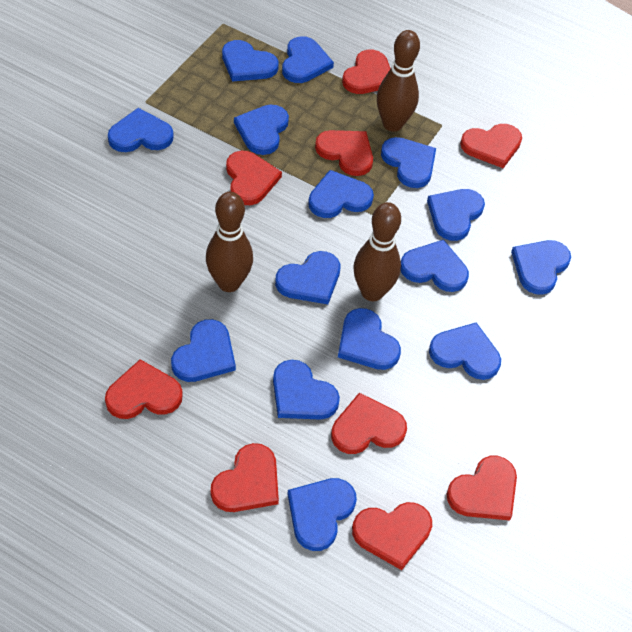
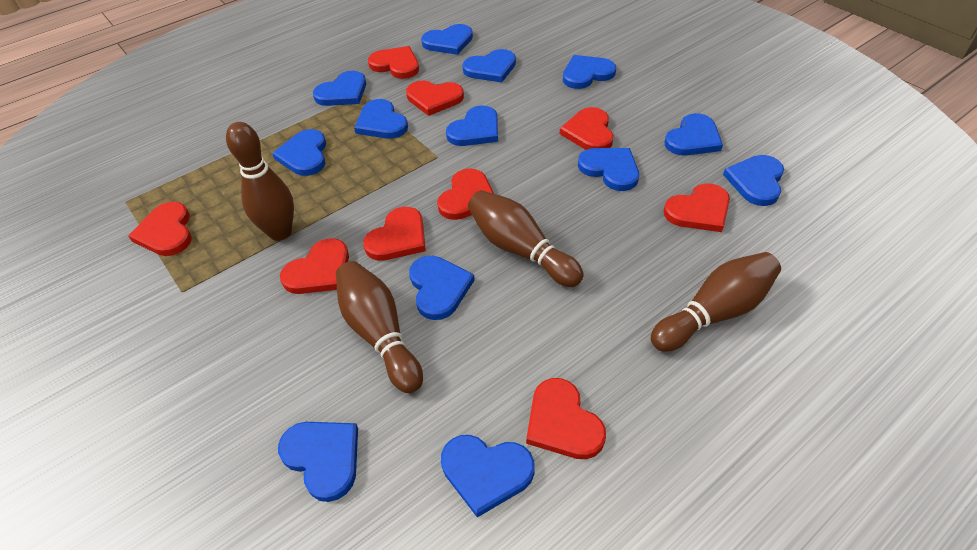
blue heart: 15 -> 13
brown bowling pin: 3 -> 4

